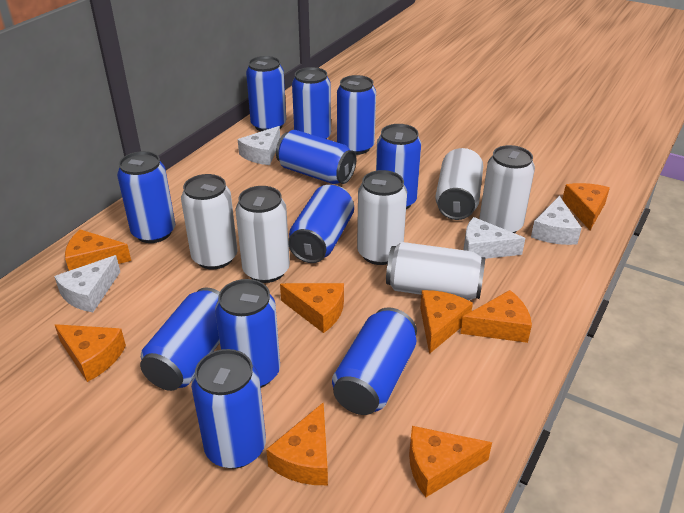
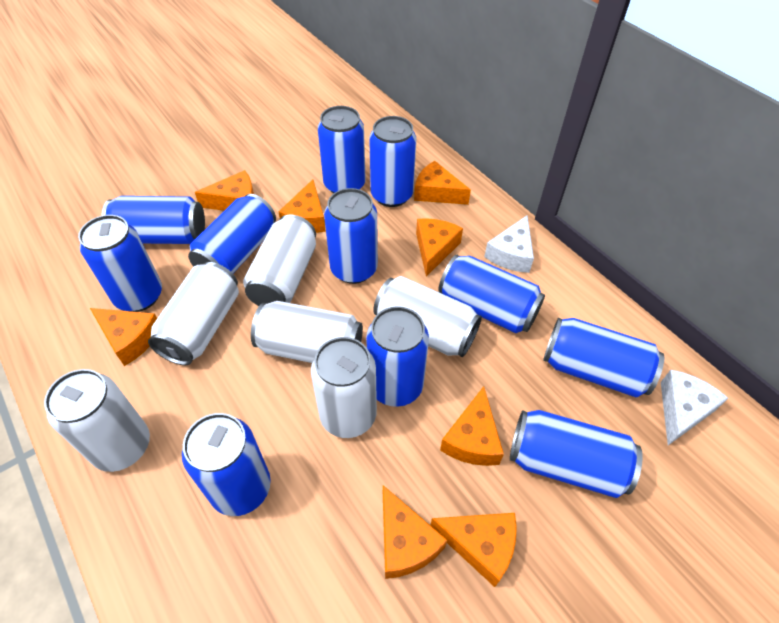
white cheese: 4 -> 2

